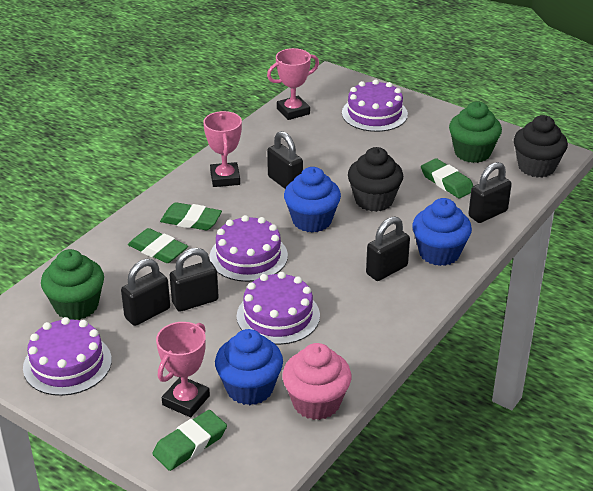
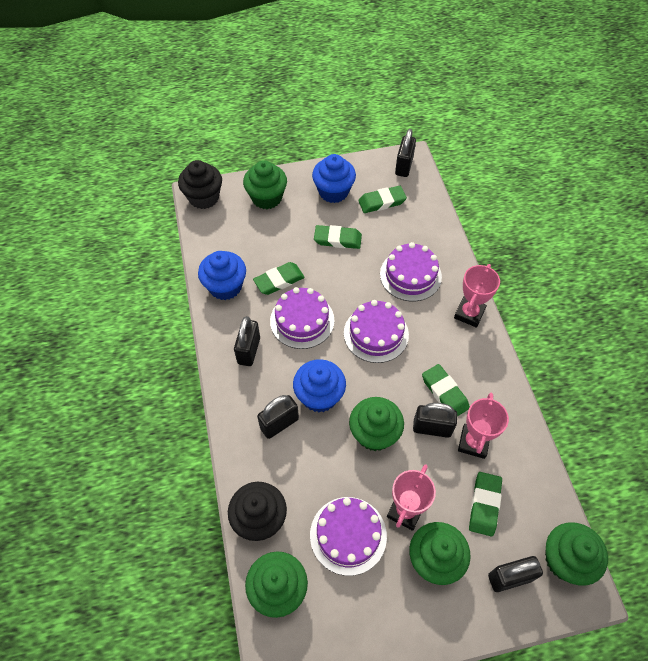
green cupcake: 2 -> 5
green eraser: 4 -> 5
pink cupcake: 1 -> 0

